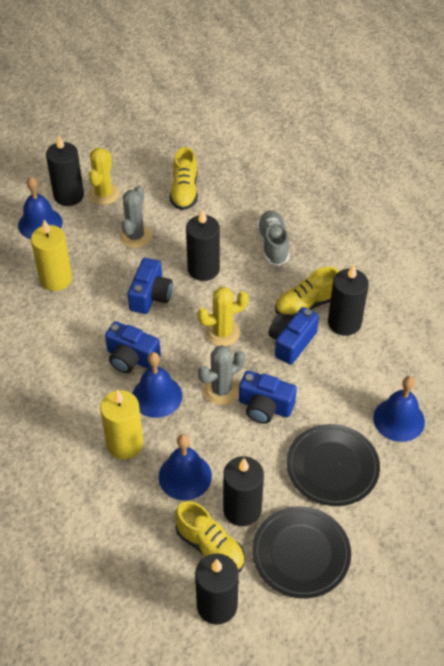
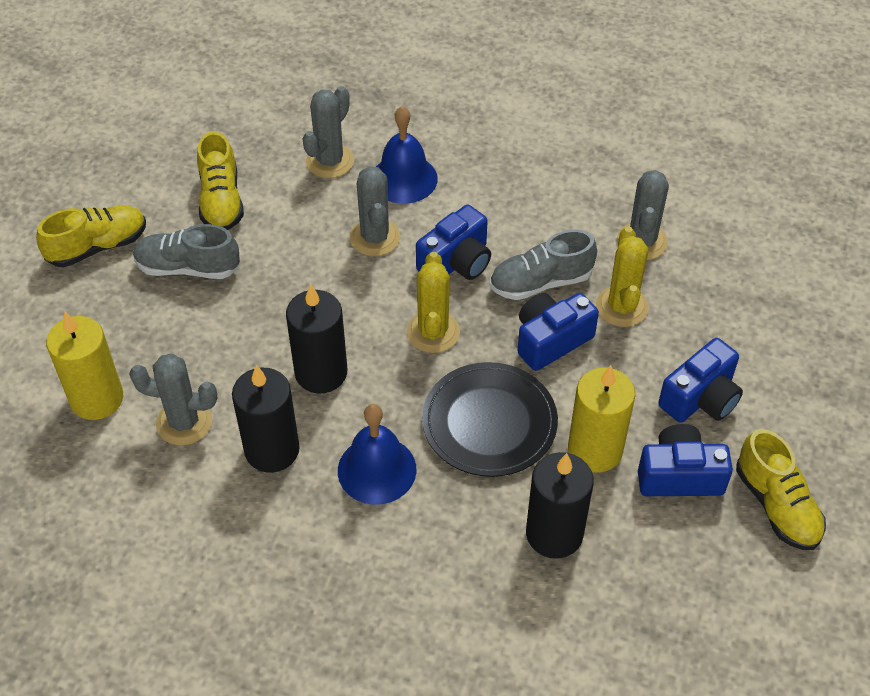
black candle: 5 -> 3
black plate: 2 -> 1
blue bell: 4 -> 2
grey cactus: 2 -> 4
grey shoe: 1 -> 2

